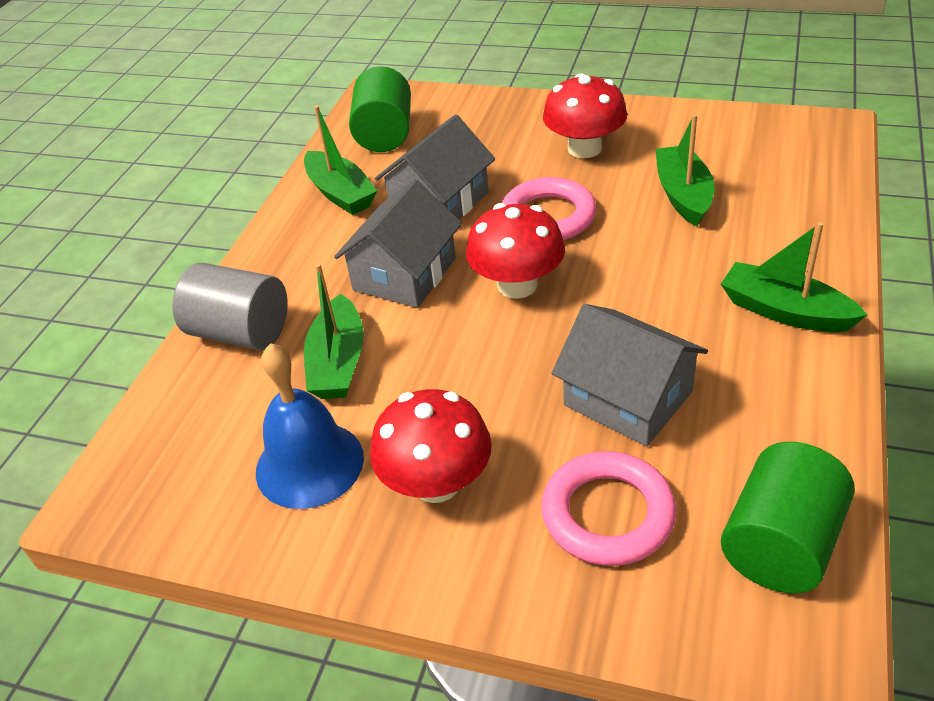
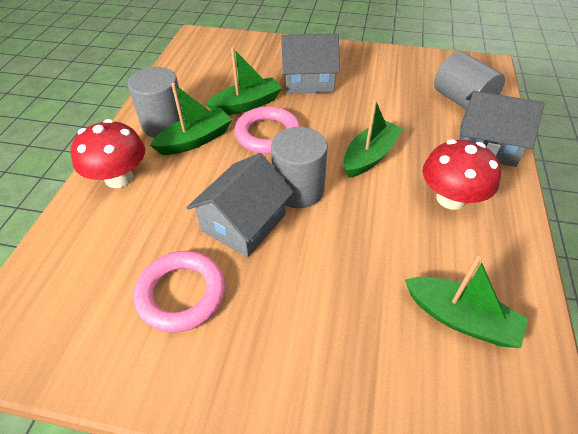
blue bell: 1 -> 0
green cylinder: 2 -> 0
grey cylinder: 1 -> 3
red mushroom: 3 -> 2

